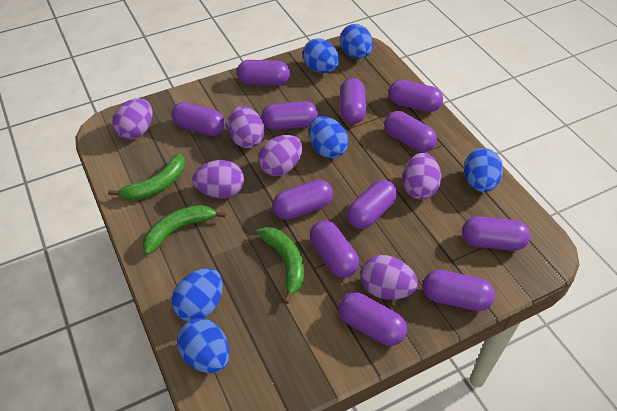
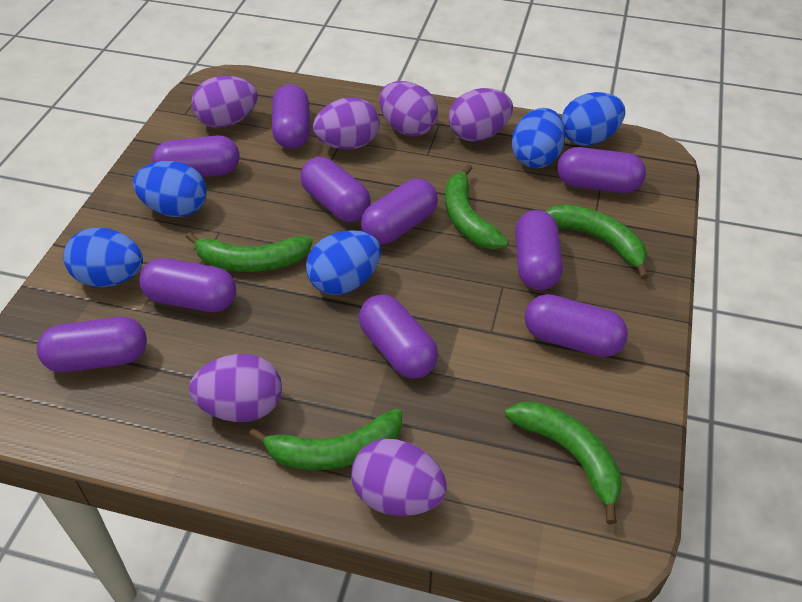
blue egg: 6 -> 5
green banana: 3 -> 5
purple capsule: 12 -> 10

